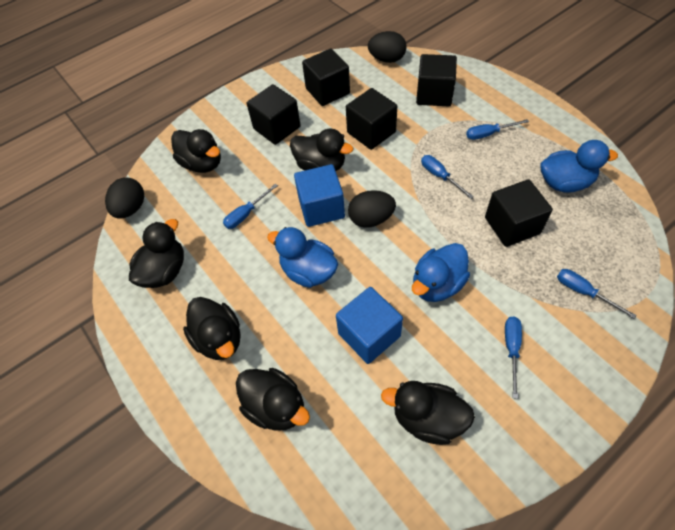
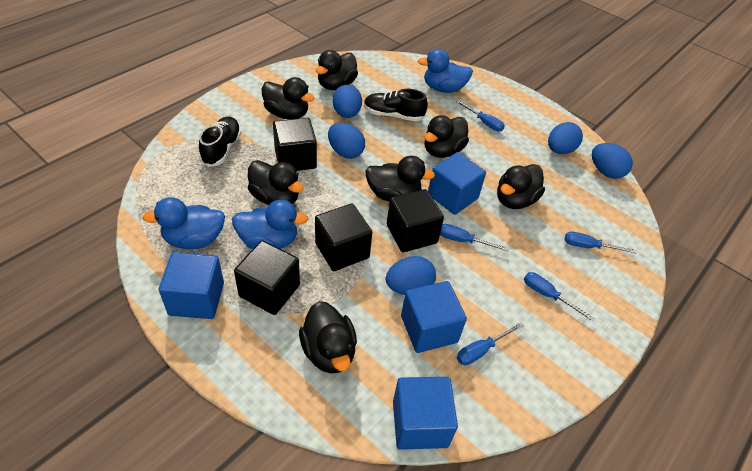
black cube: 5 -> 4
black duck: 6 -> 7
black egg: 3 -> 0
black shoe: 0 -> 2
blue cube: 2 -> 4
blue egg: 0 -> 5

